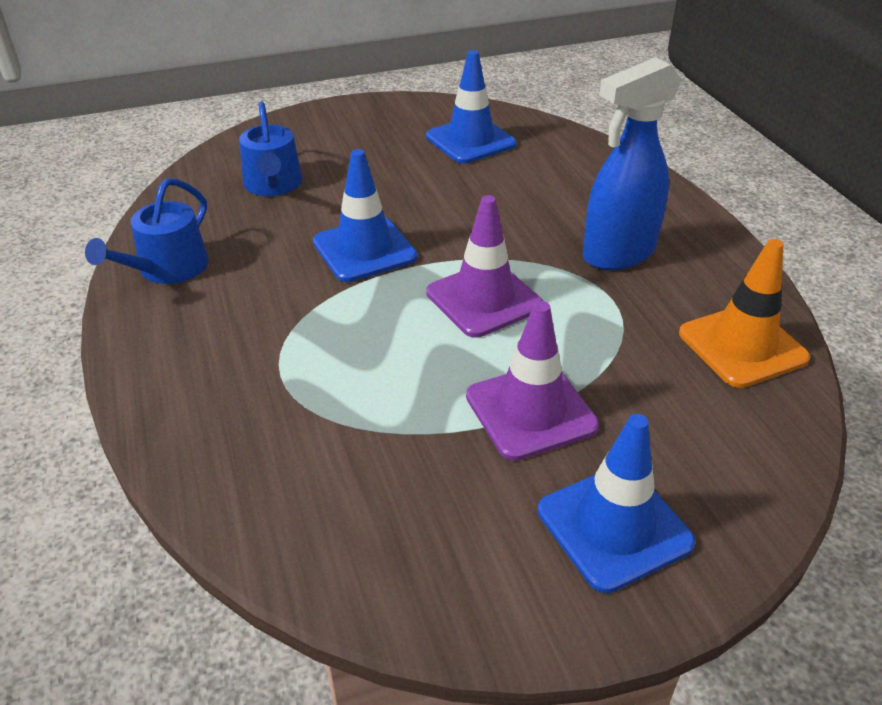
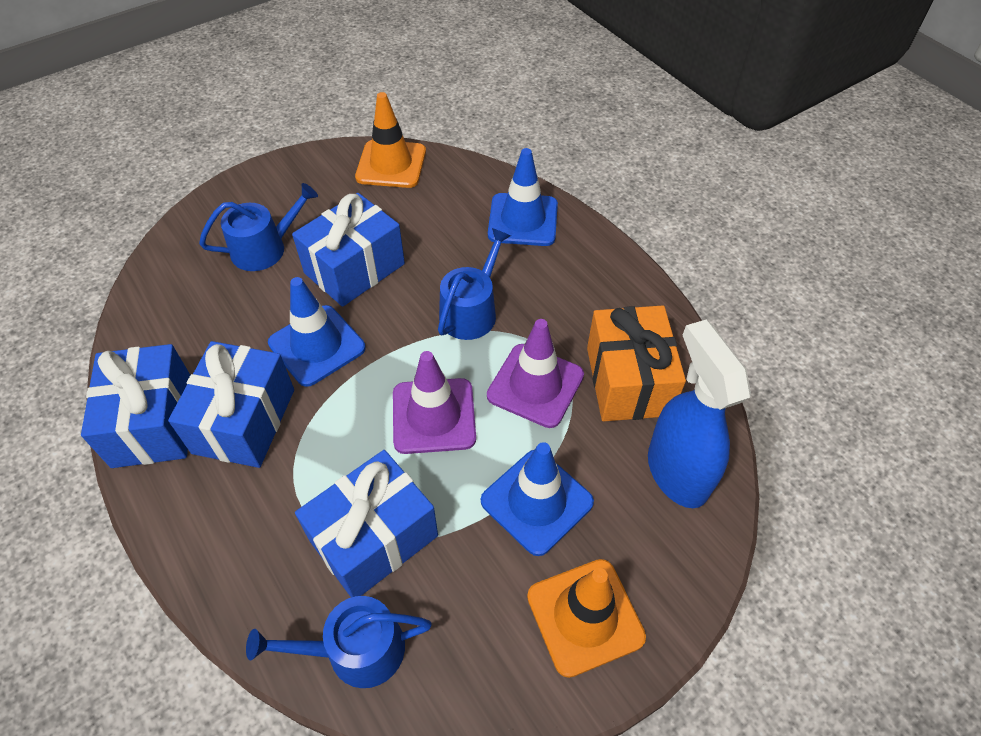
blue gift: 0 -> 4
blue watering can: 2 -> 3
orange gift: 0 -> 1
orange traffic cone: 1 -> 2

